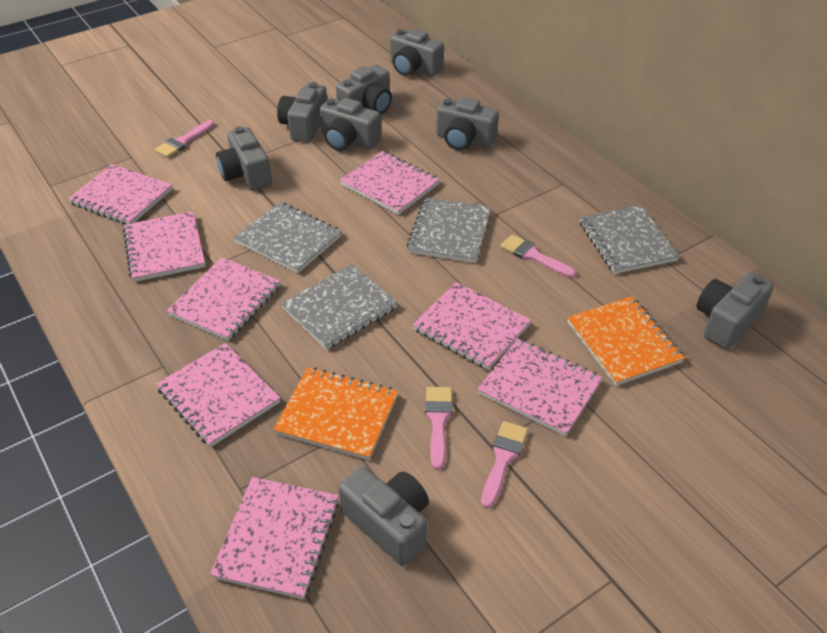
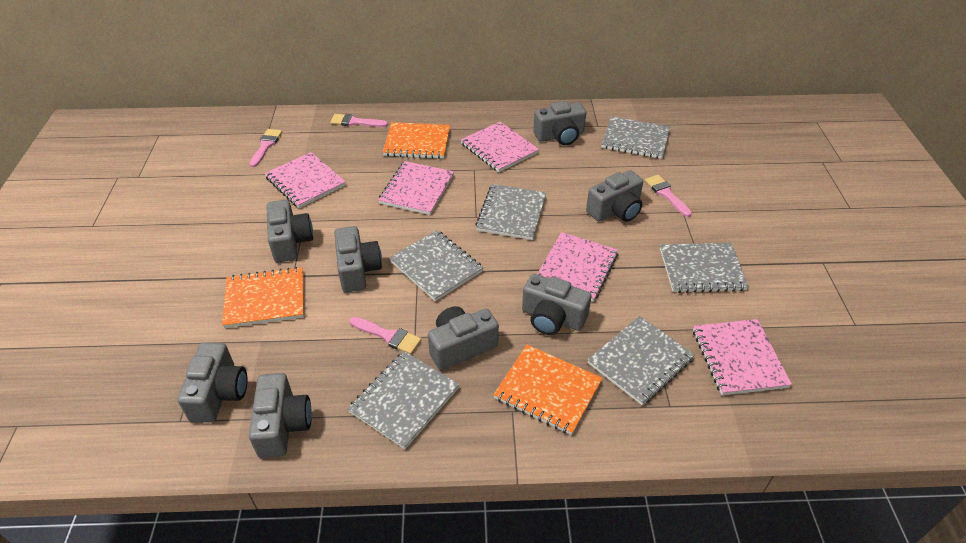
grey notebook: 4 -> 6
orange notebook: 2 -> 3
pink notebook: 8 -> 5

